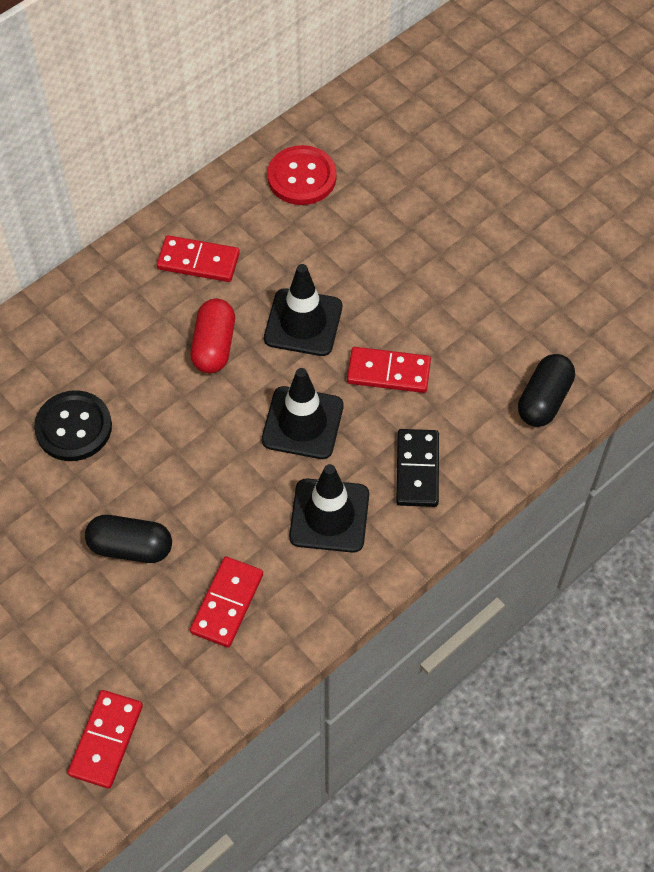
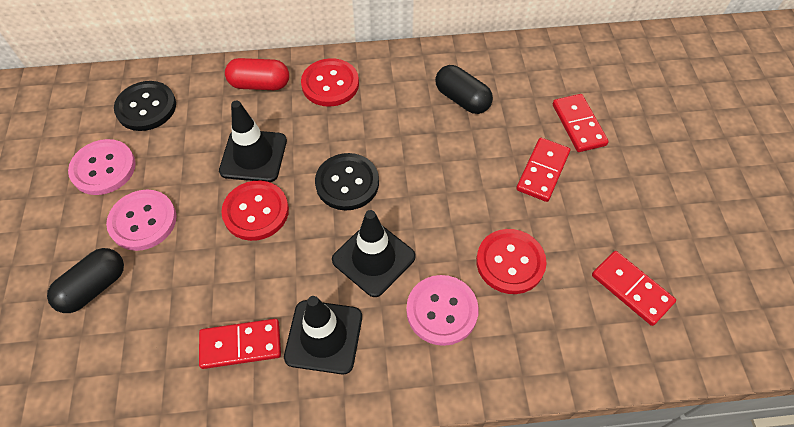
black button: 1 -> 2
black domino: 1 -> 0
pink button: 0 -> 3
red button: 1 -> 3

